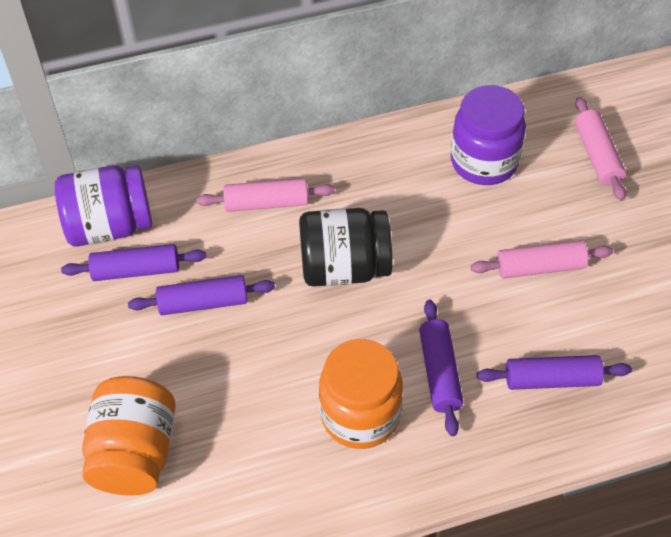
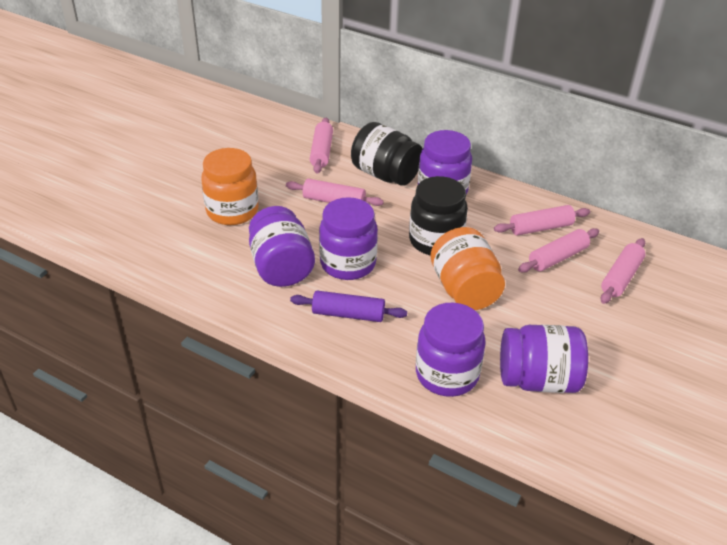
black jar: 1 -> 2
pink rolling pin: 3 -> 5
purple jar: 2 -> 5
purple rolling pin: 4 -> 1

